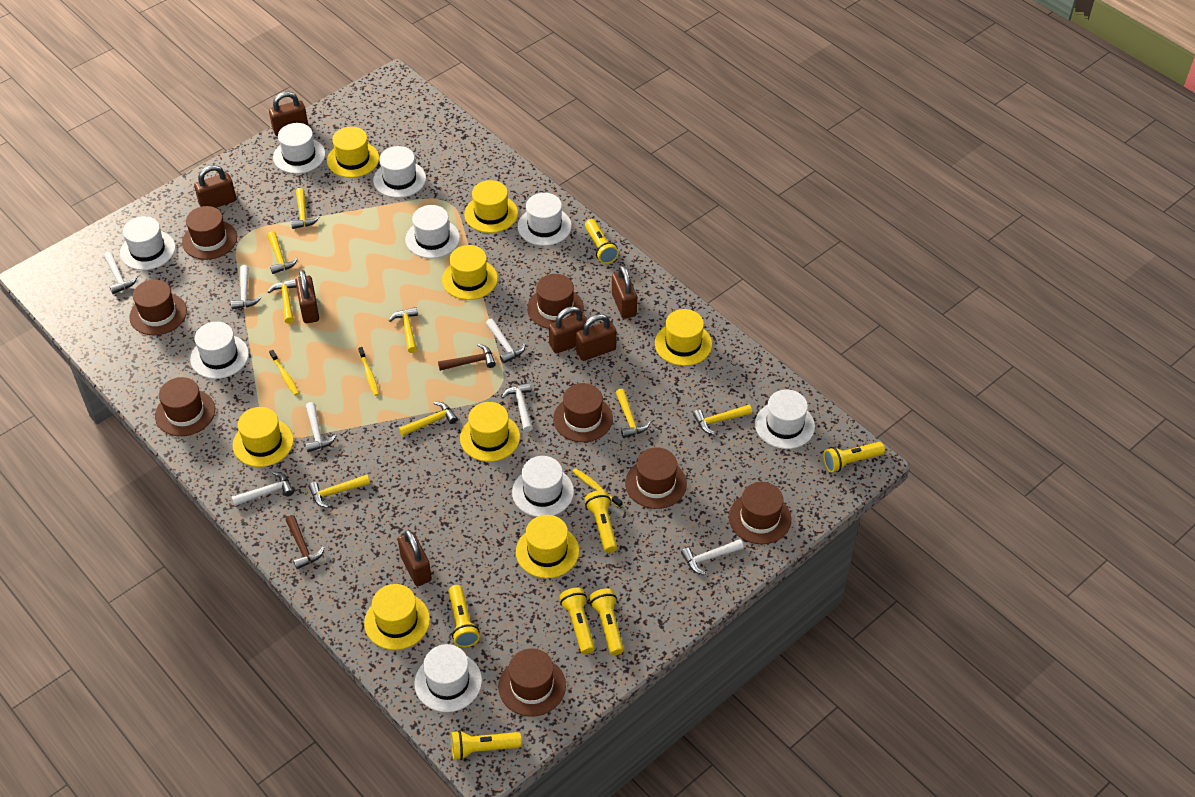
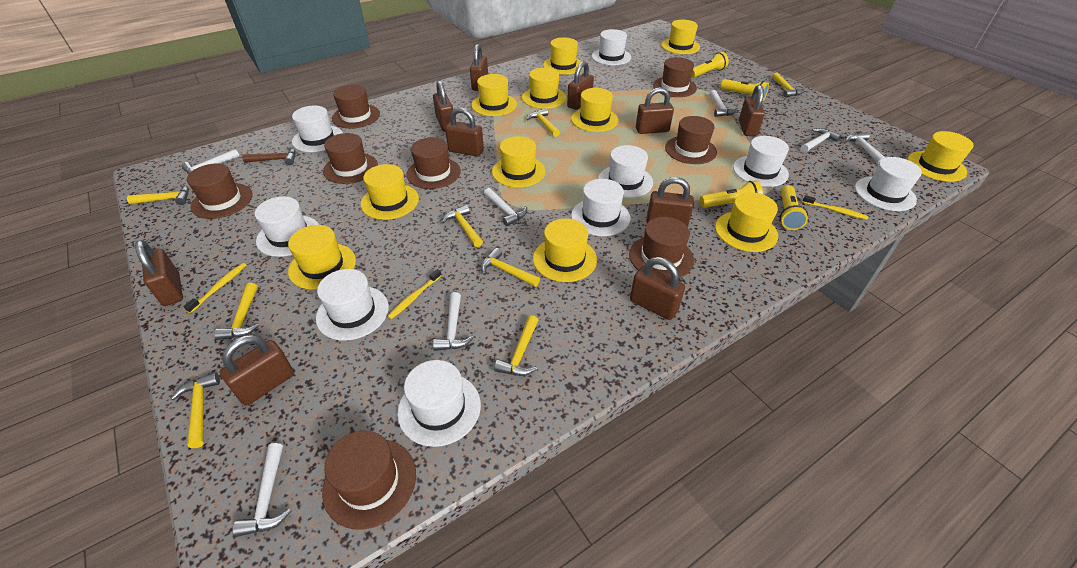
brown hammer: 2 -> 1
brown padlock: 7 -> 10
yellow flashlight: 7 -> 4
yellow hat: 8 -> 11

